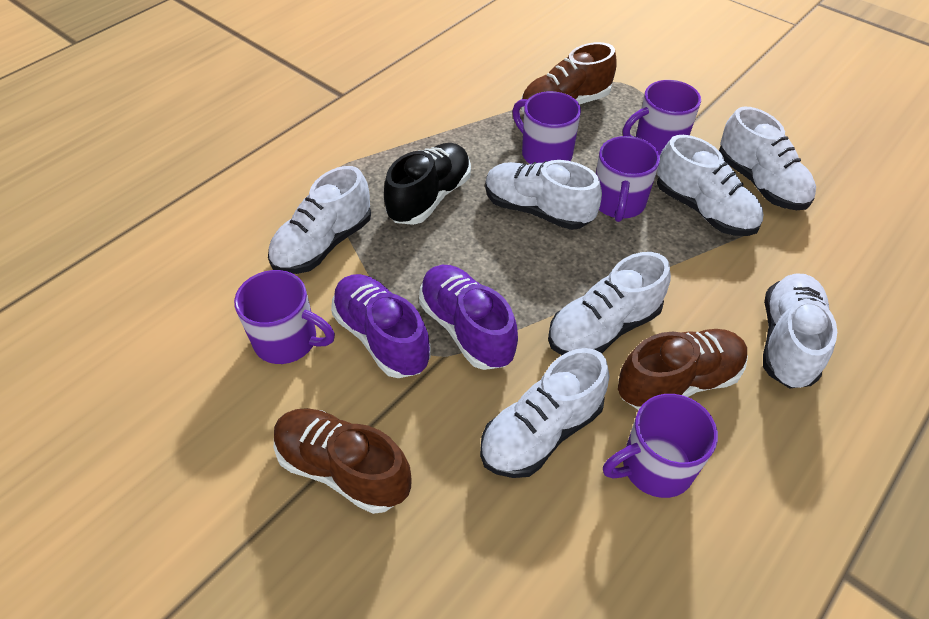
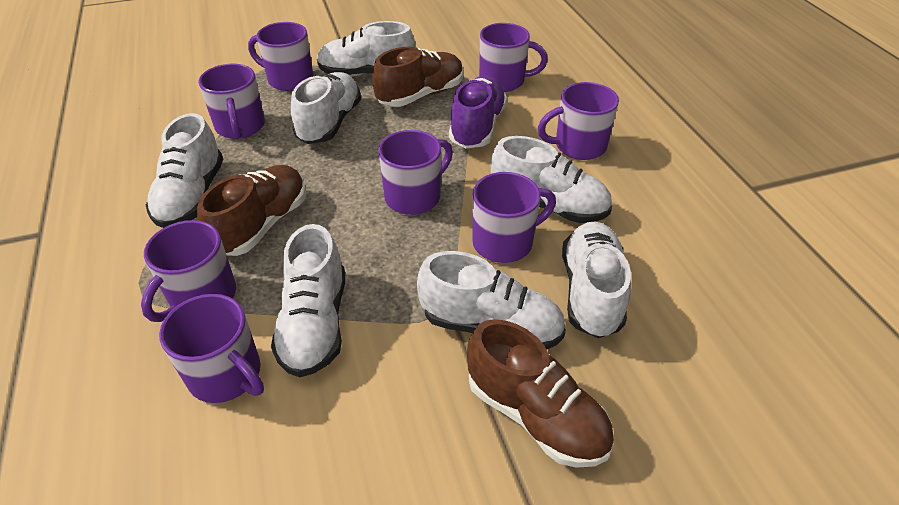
black shoe: 1 -> 0
purple mug: 5 -> 8
purple shoe: 2 -> 1

